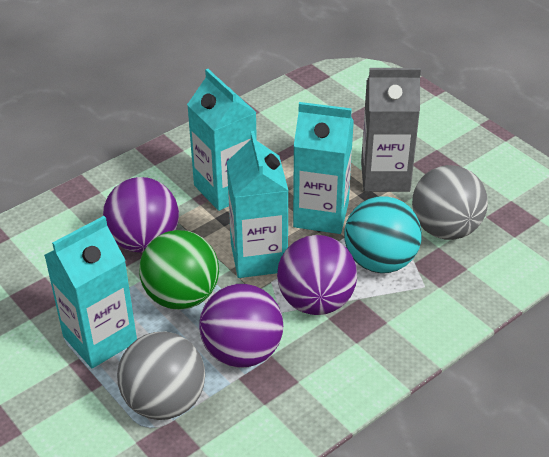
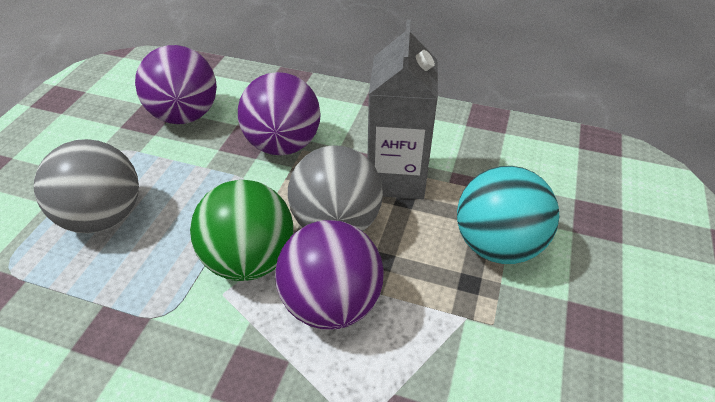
turquoise carton: 4 -> 0

